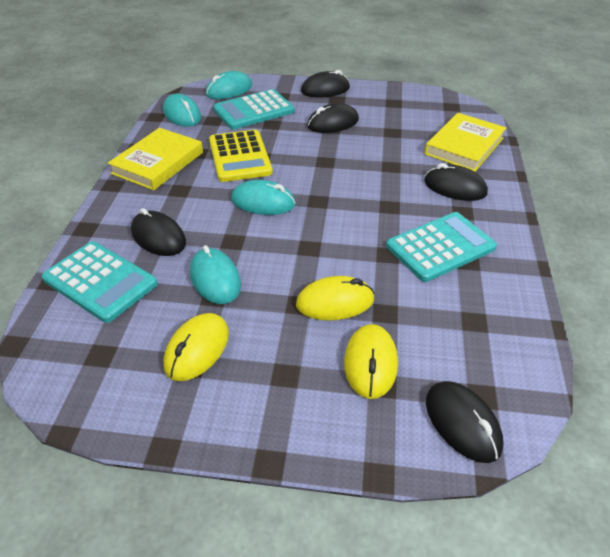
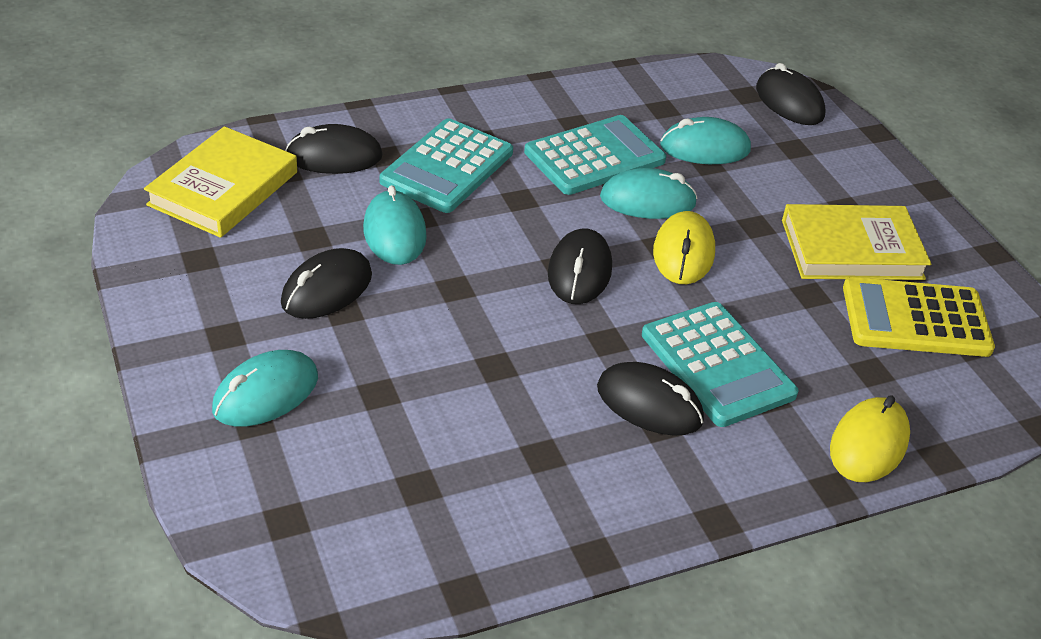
yellow mouse: 3 -> 2

